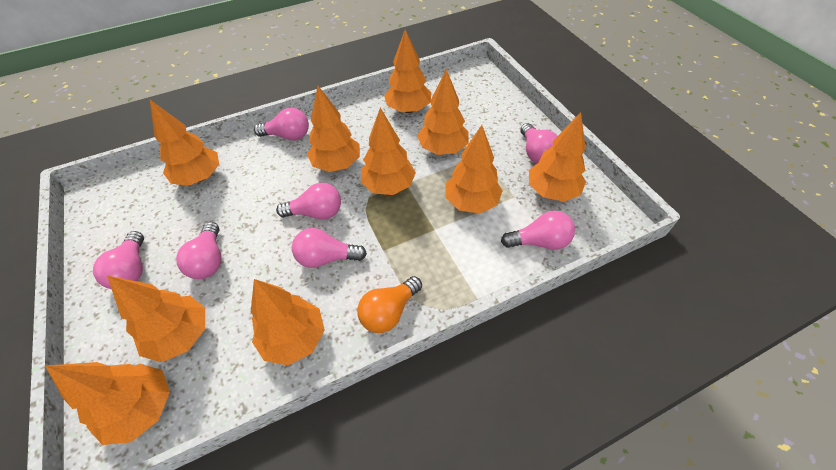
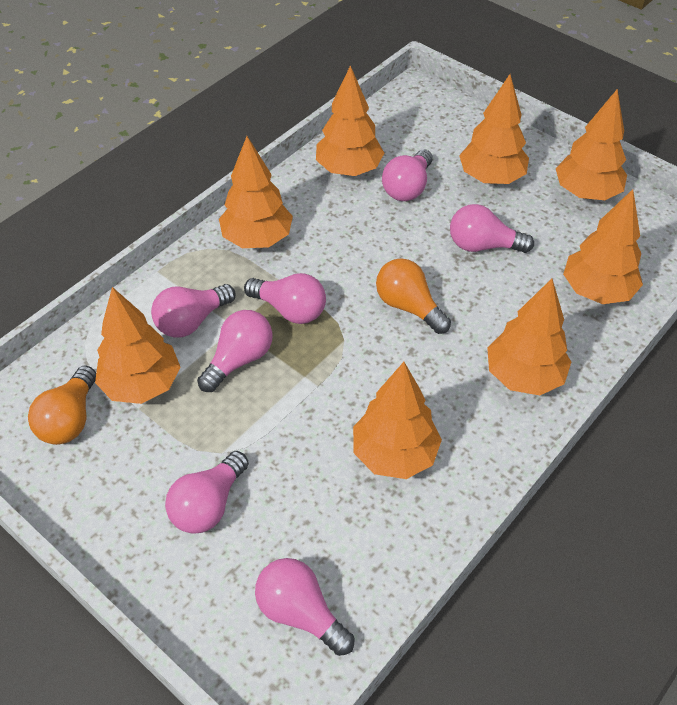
orange light bulb: 1 -> 2
orange tree: 10 -> 8

